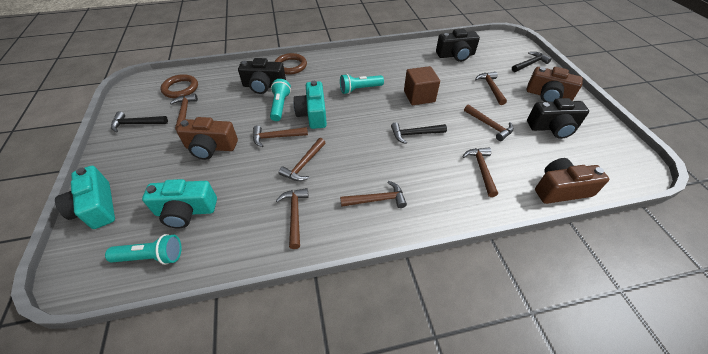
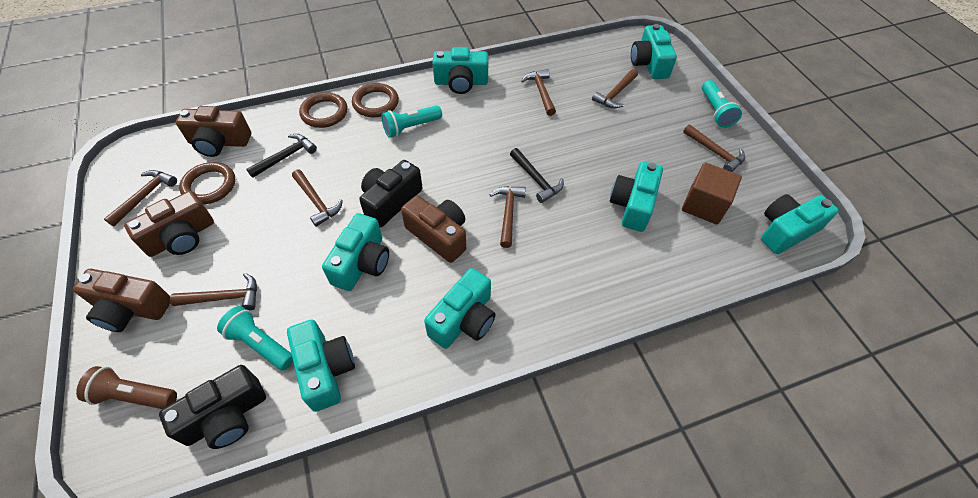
black camera: 3 -> 2
black hammer: 3 -> 2
brown camera: 3 -> 4
brown flashlight: 0 -> 1
brown hammer: 8 -> 7
brown ring: 2 -> 3
turquoise camera: 3 -> 7

